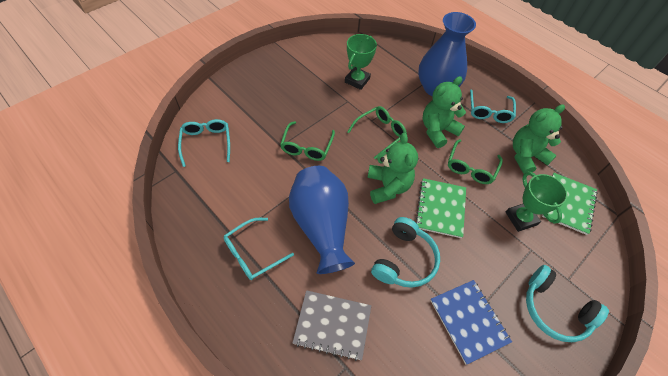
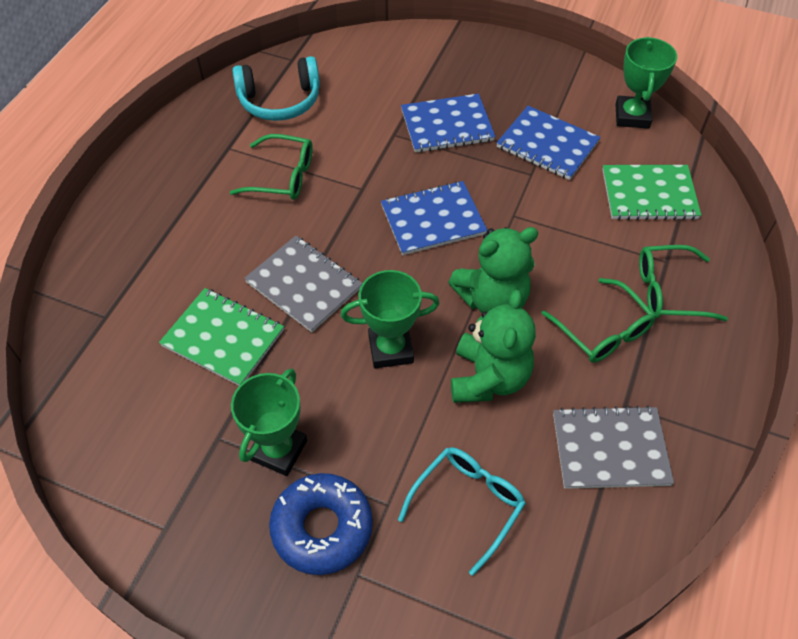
blue donut: 0 -> 1
blue notebook: 1 -> 3
blue vase: 2 -> 0
green teddy bear: 3 -> 2
green trophy: 2 -> 3
grey notebook: 1 -> 2
turquoise glasses: 3 -> 1
turquoise headphones: 2 -> 1

